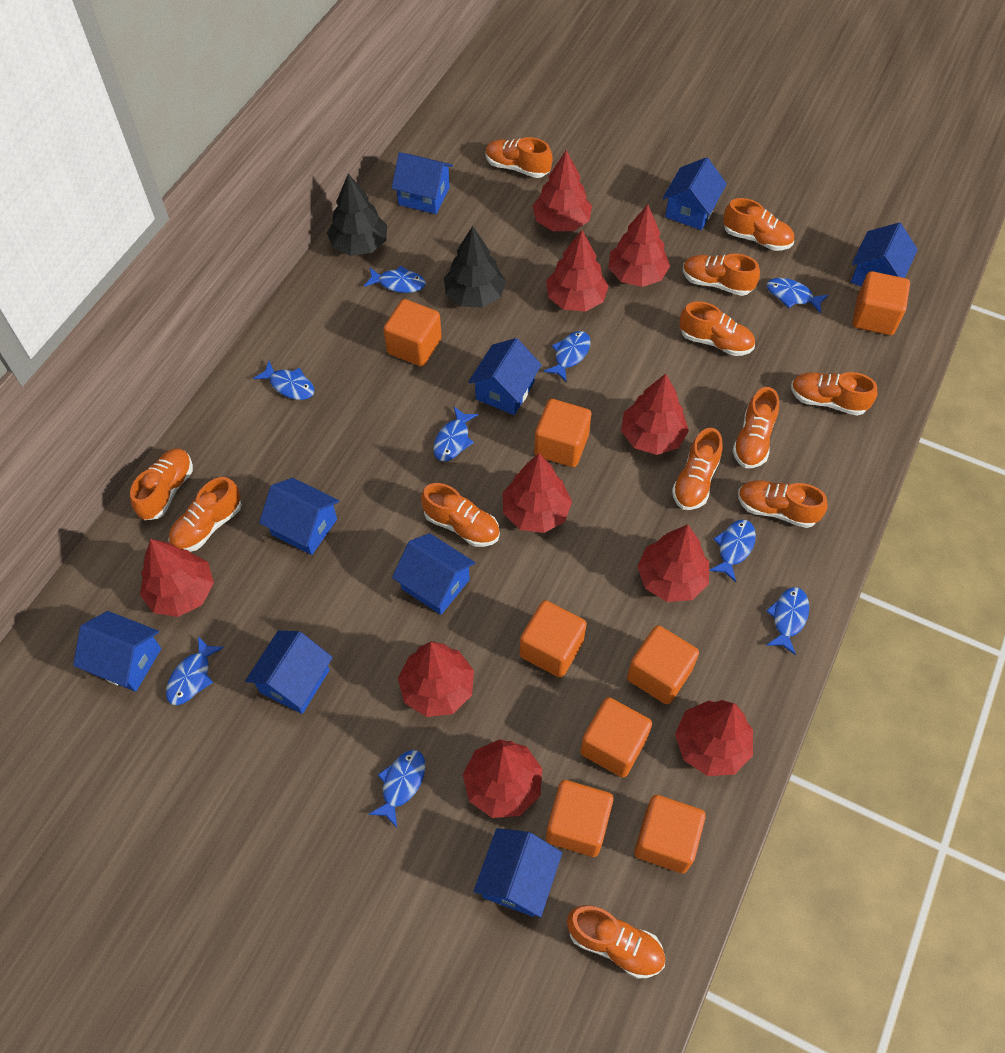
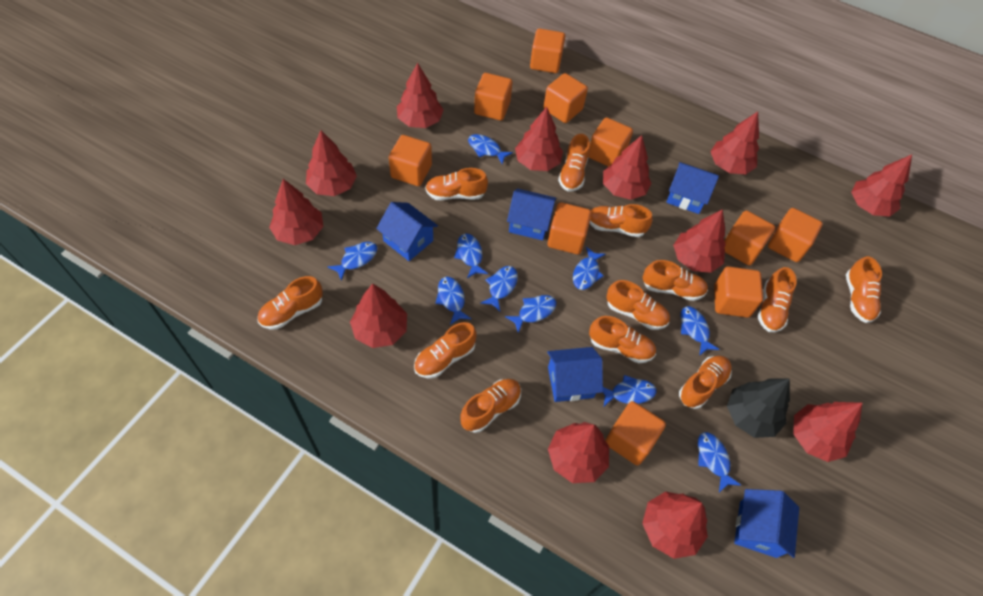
black tree: 2 -> 1
blue fish: 9 -> 10
blue house: 9 -> 5
orange cube: 8 -> 10
red tree: 10 -> 12

